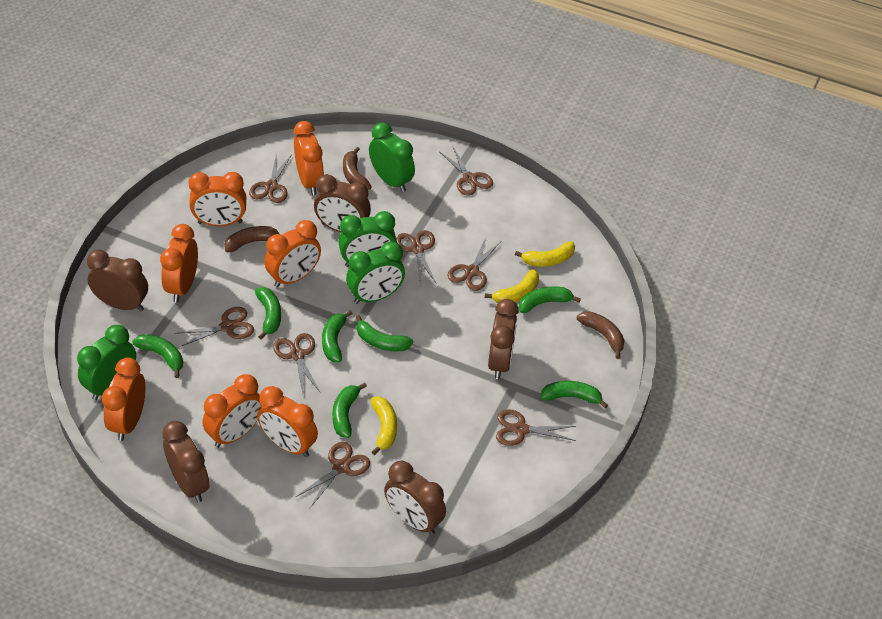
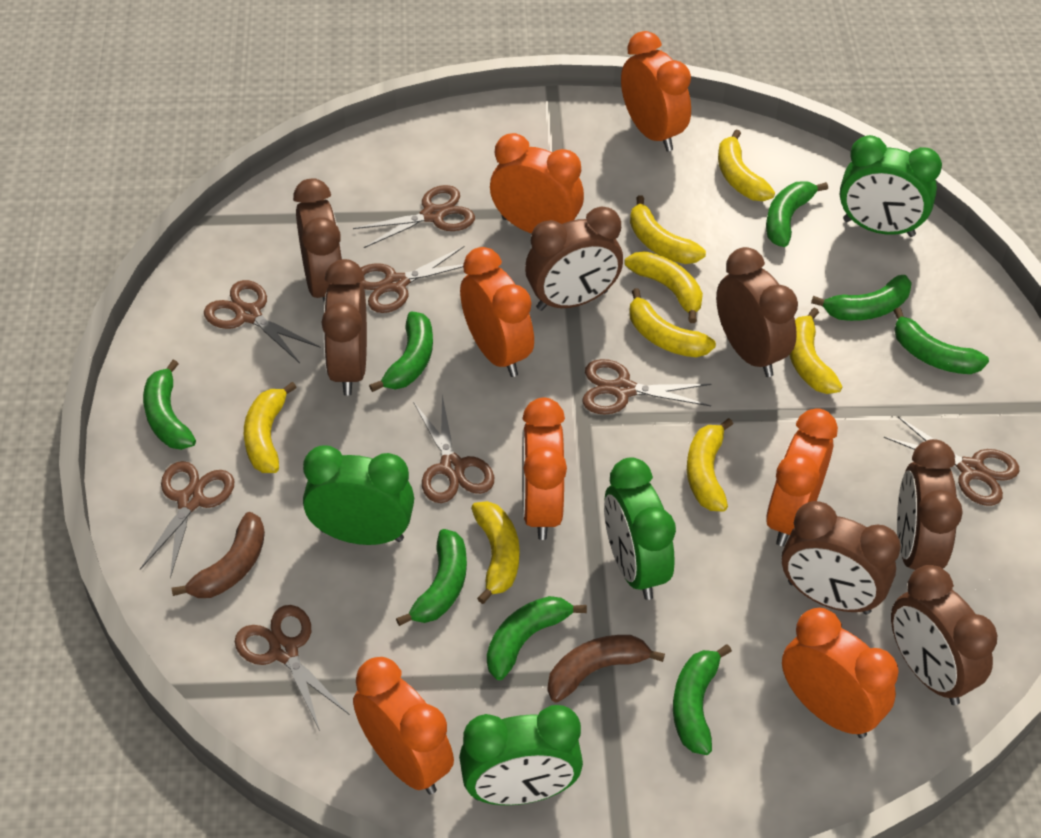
brown banana: 3 -> 2
brown clock: 5 -> 7
green banana: 7 -> 8
yellow banana: 3 -> 8

